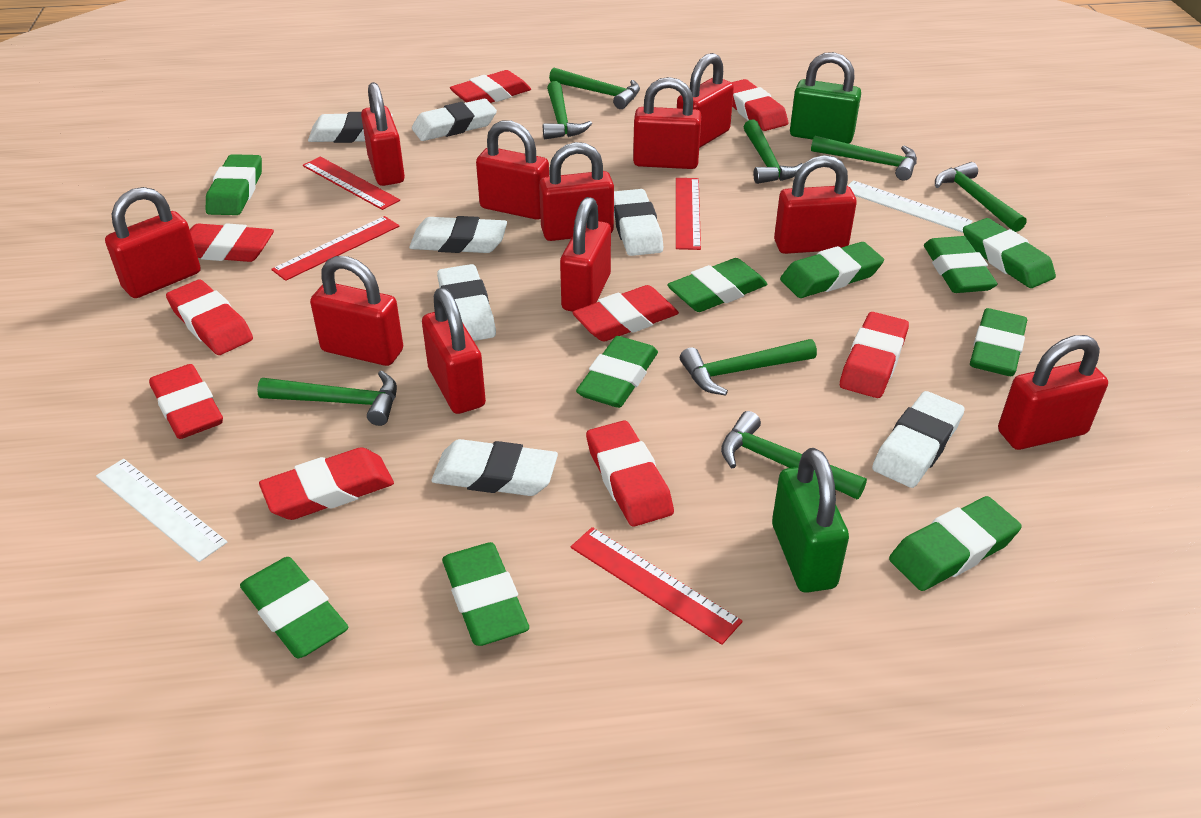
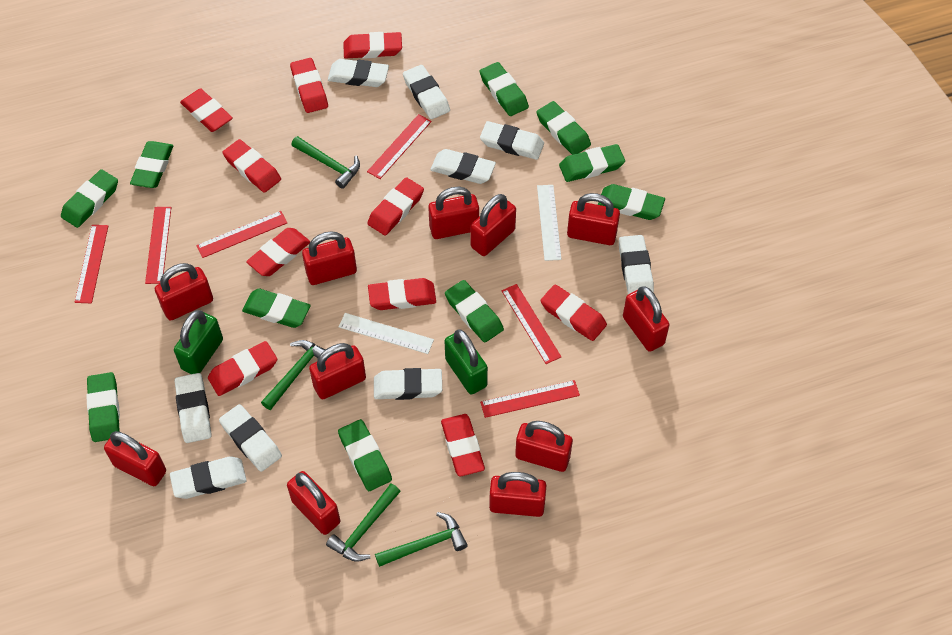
green hammer: 8 -> 4
red eraser: 9 -> 10
red ruler: 4 -> 6
white eraser: 7 -> 9

